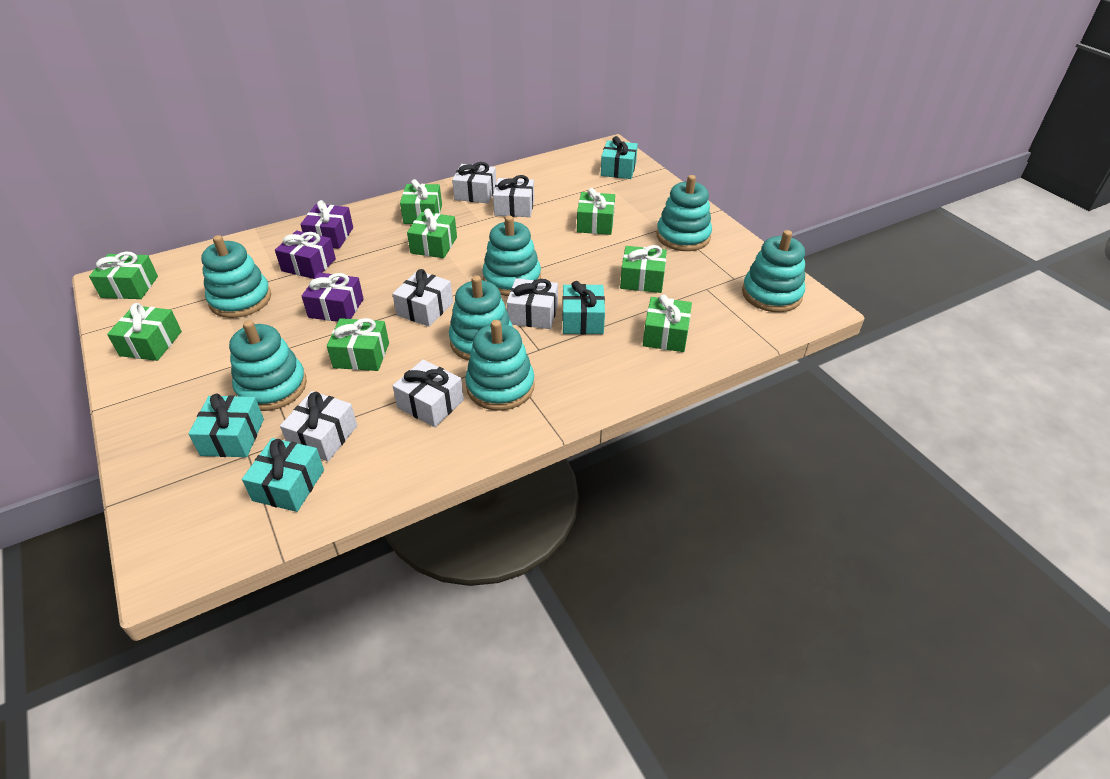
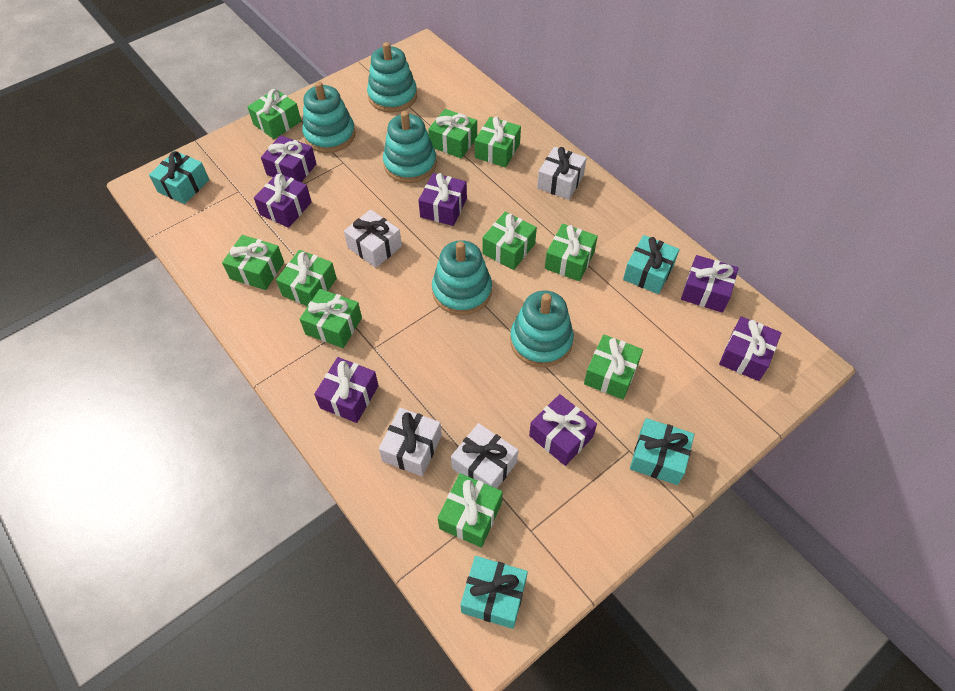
green gift: 8 -> 10
purple gift: 3 -> 7
turquoise stacking toy: 7 -> 5
white gift: 6 -> 4

